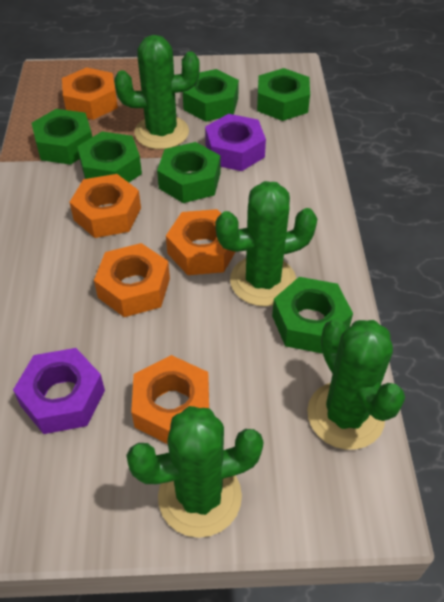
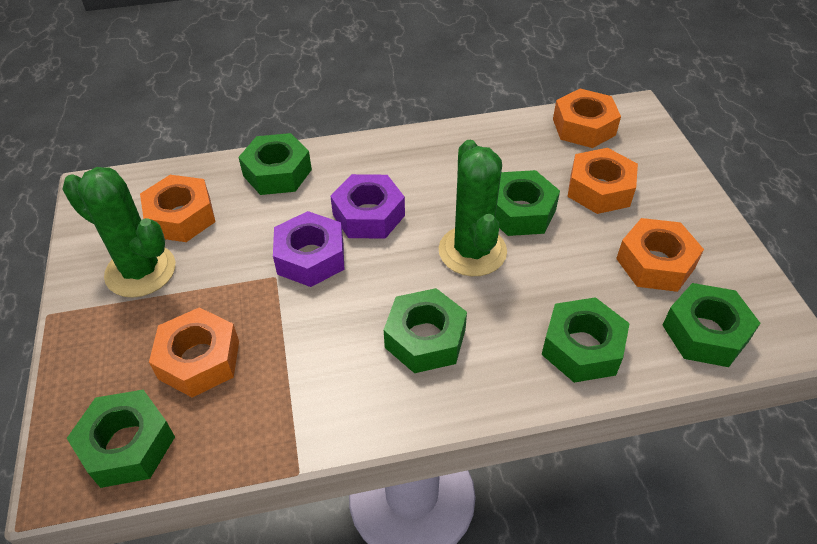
green cactus: 4 -> 2

